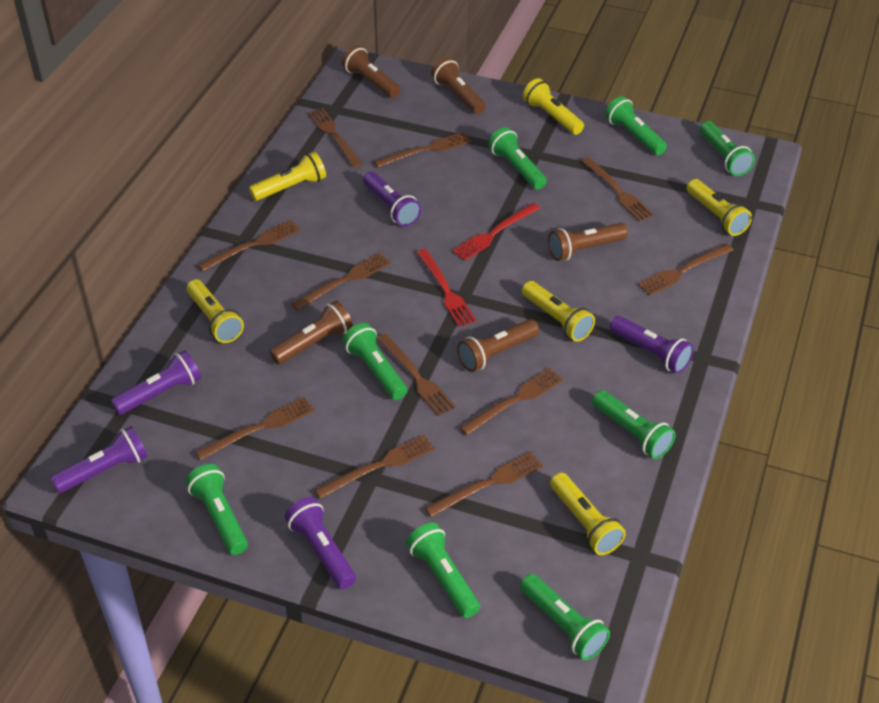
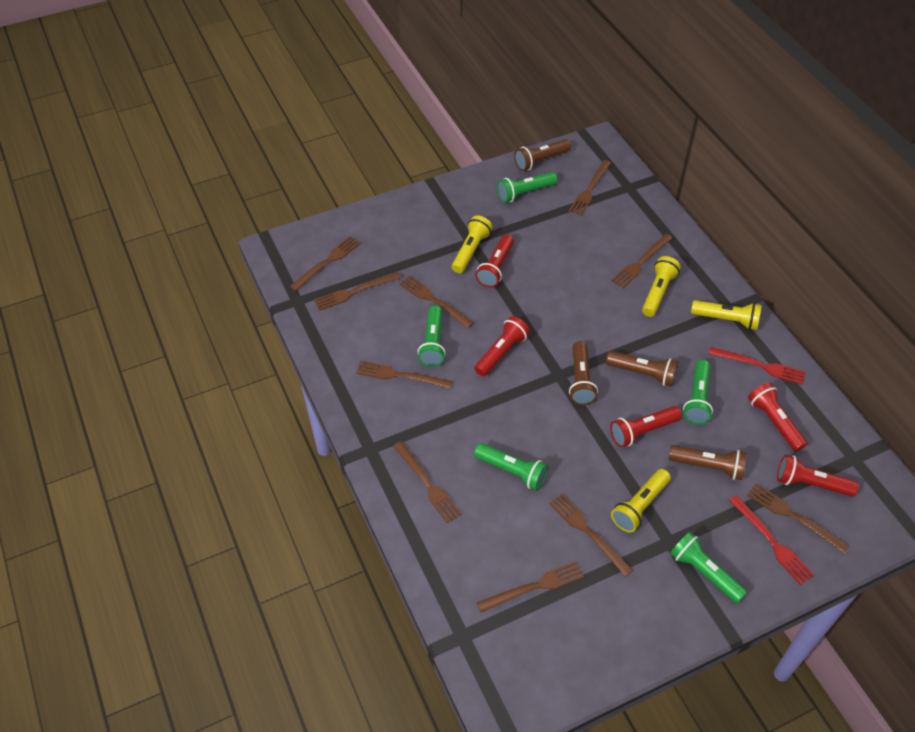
brown flashlight: 5 -> 4
brown fork: 11 -> 10
green flashlight: 8 -> 5
purple flashlight: 5 -> 0
red flashlight: 0 -> 5
yellow flashlight: 6 -> 4

